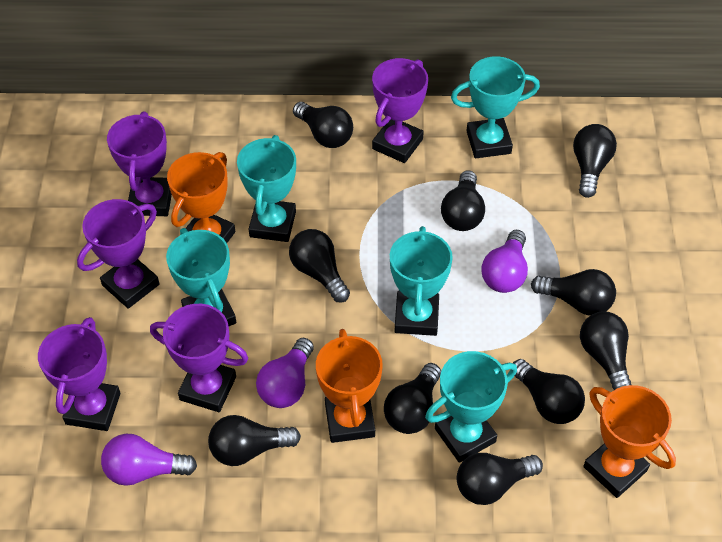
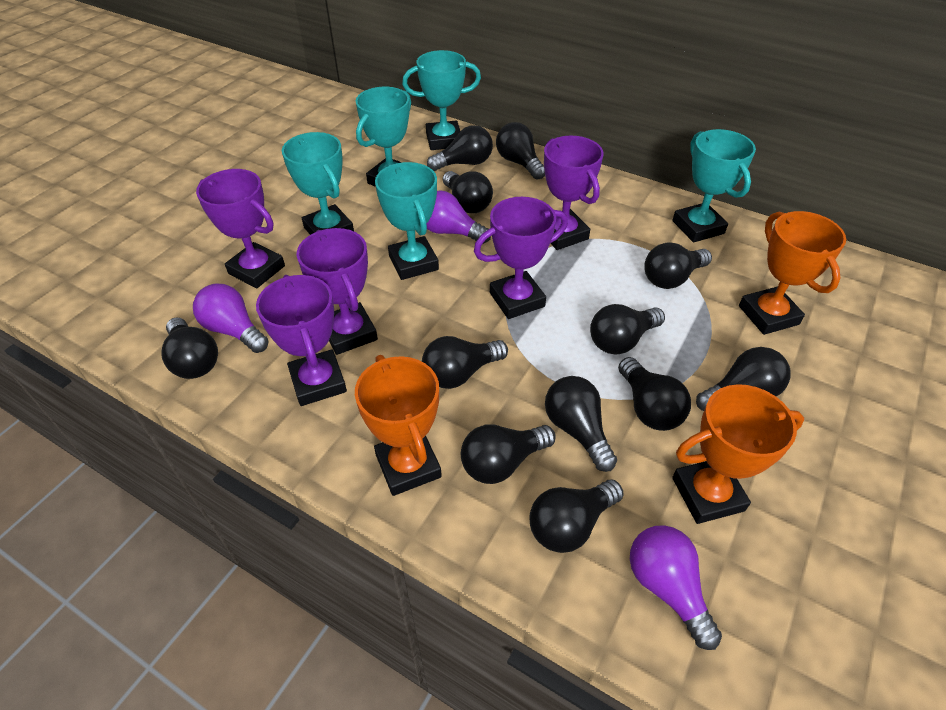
black light bulb: 10 -> 12

